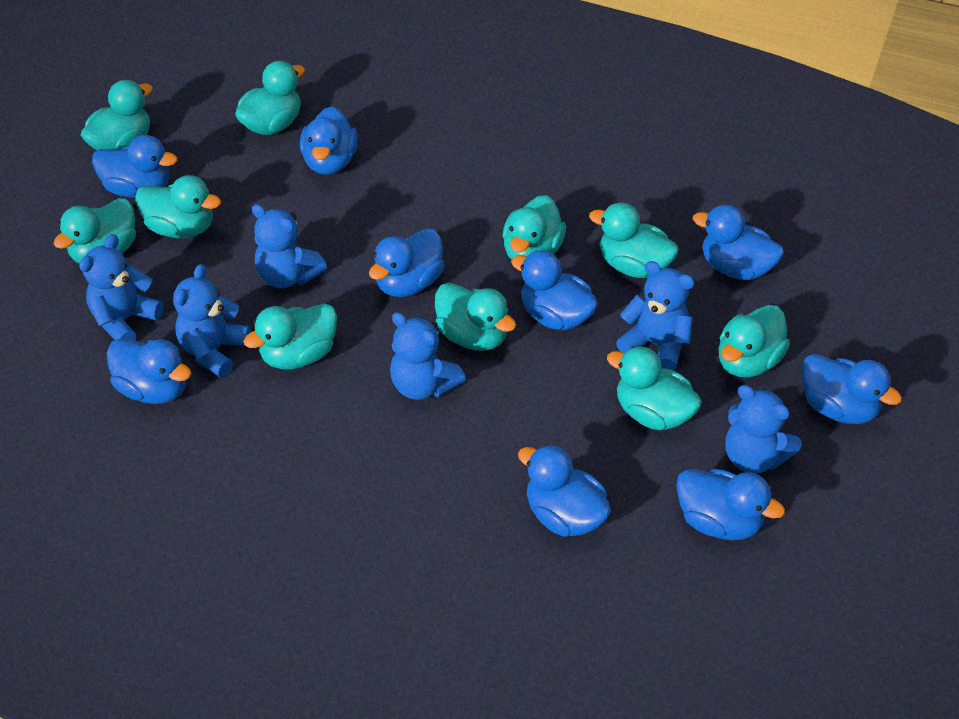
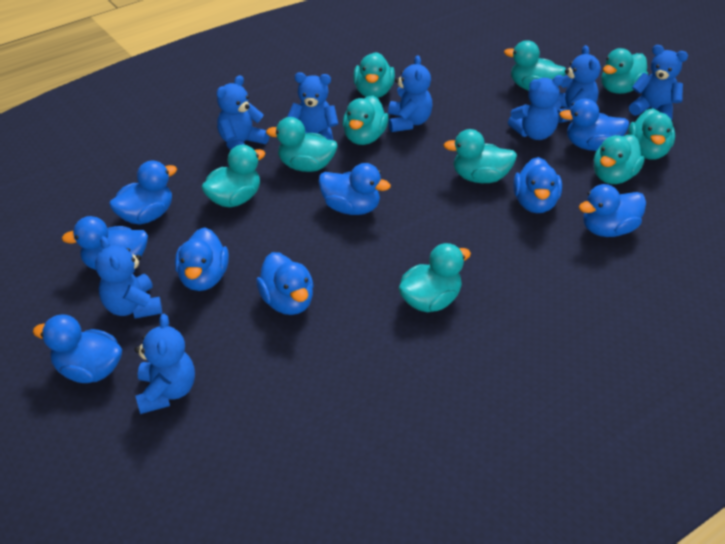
blue teddy bear: 6 -> 8

